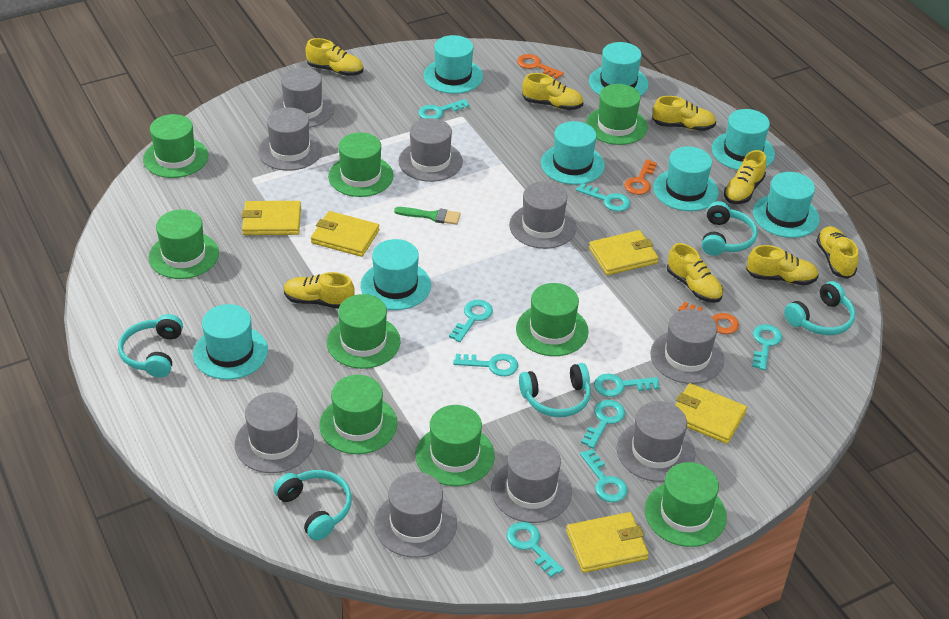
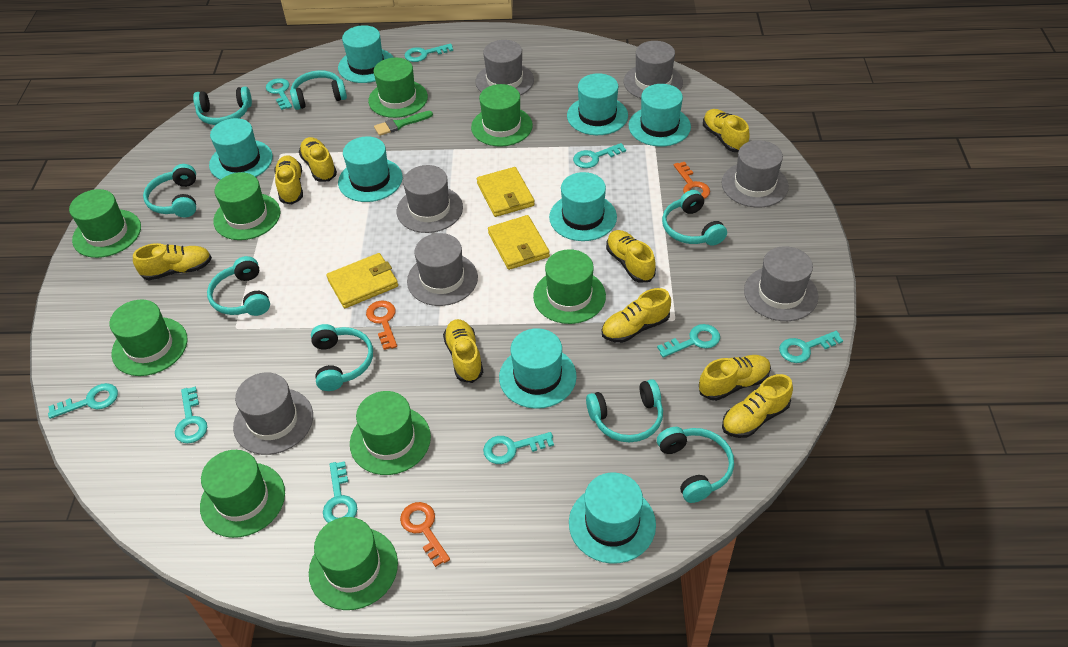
grey hat: 9 -> 7
turquoise headphones: 5 -> 8
yellow shoe: 8 -> 9
yellow wallet: 5 -> 3

